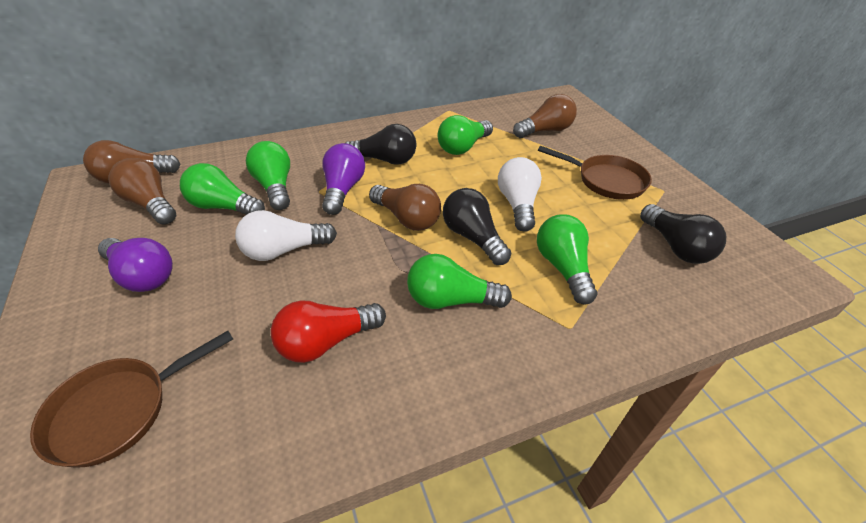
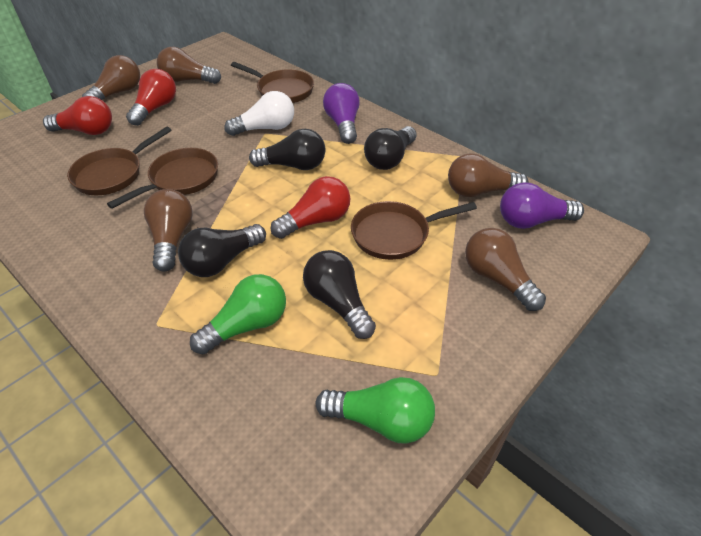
black light bulb: 3 -> 4
brown light bulb: 4 -> 5
brown pan: 2 -> 4
green light bulb: 5 -> 2
red light bulb: 1 -> 3
white light bulb: 2 -> 1

